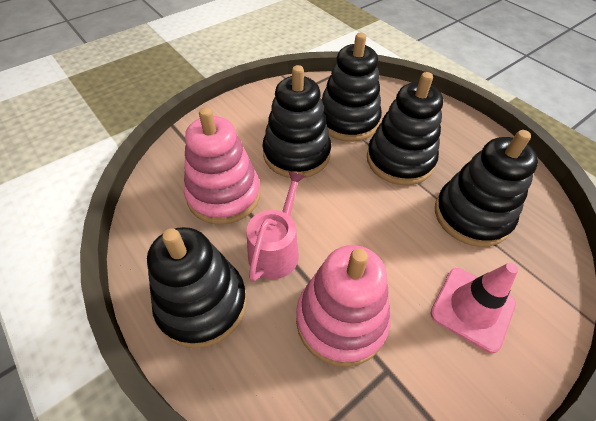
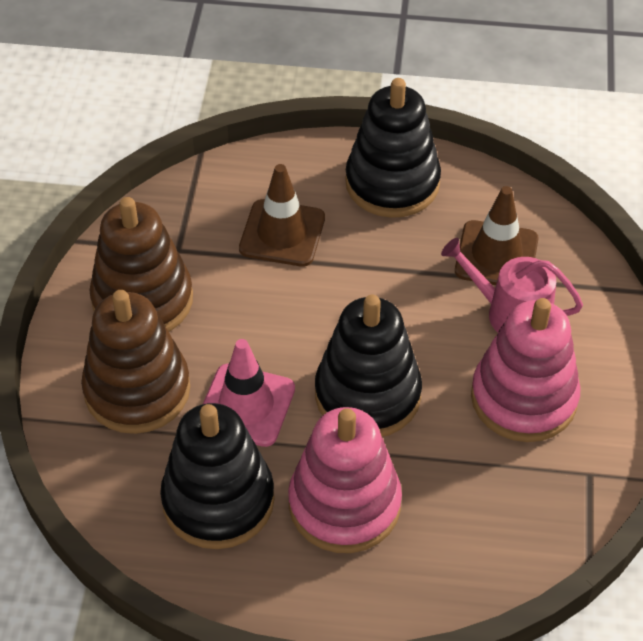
black stacking toy: 5 -> 3
brown stacking toy: 0 -> 2
brown traffic cone: 0 -> 2

